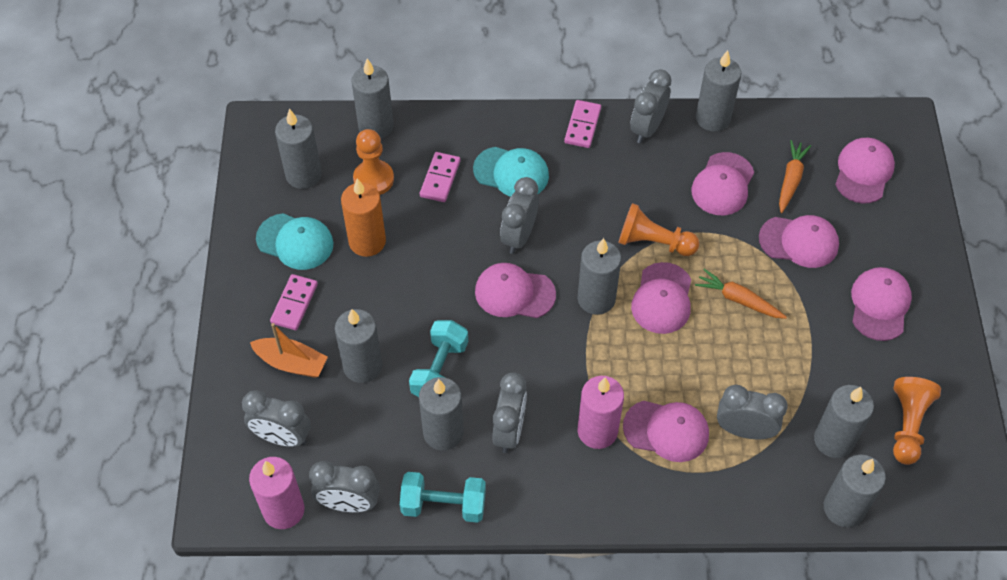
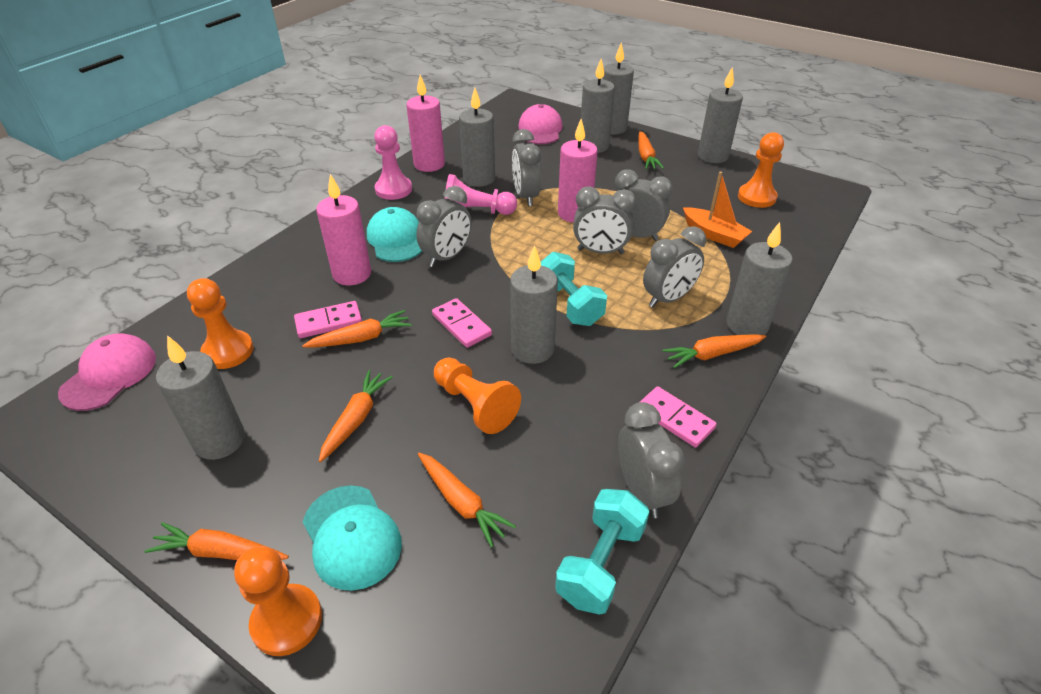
grey candle: 8 -> 7
orange candle: 1 -> 0
orange carrot: 2 -> 6
orange pawn: 3 -> 4
pink candle: 2 -> 3
pink cap: 7 -> 2
pink pawn: 0 -> 2

